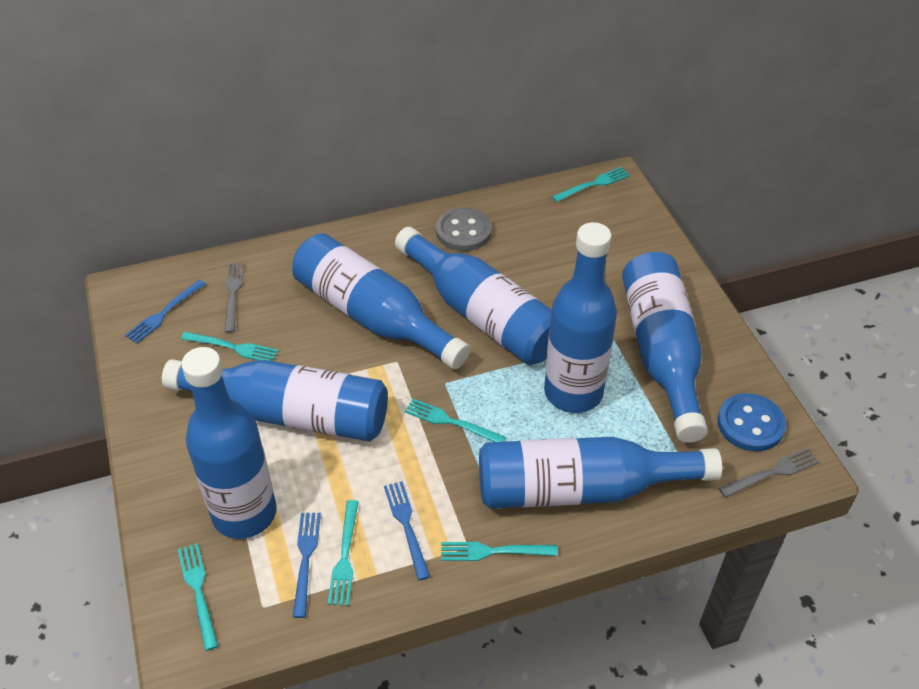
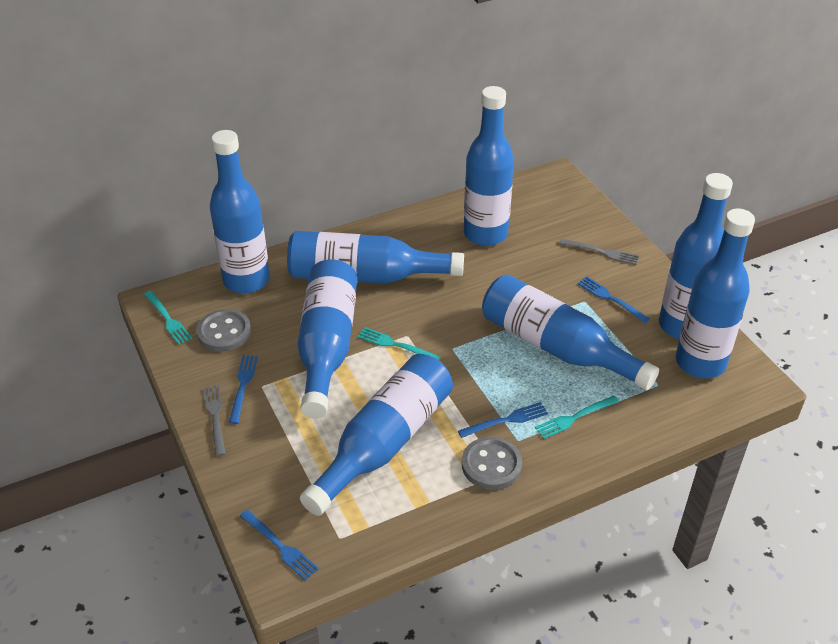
blue bottle: 7 -> 8
blue button: 1 -> 0
blue fork: 3 -> 4
grey button: 1 -> 2
turquoise fork: 6 -> 3

